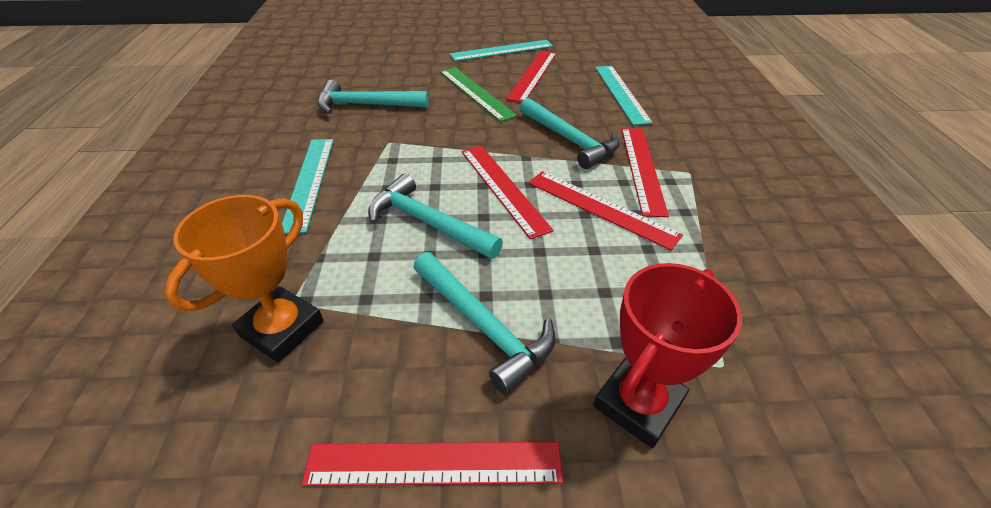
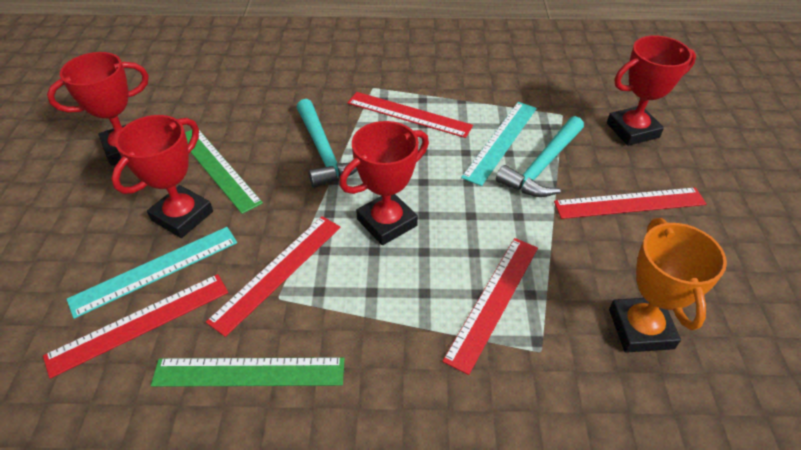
green ruler: 1 -> 2
red trophy: 1 -> 4
turquoise hammer: 4 -> 2
turquoise ruler: 3 -> 2

